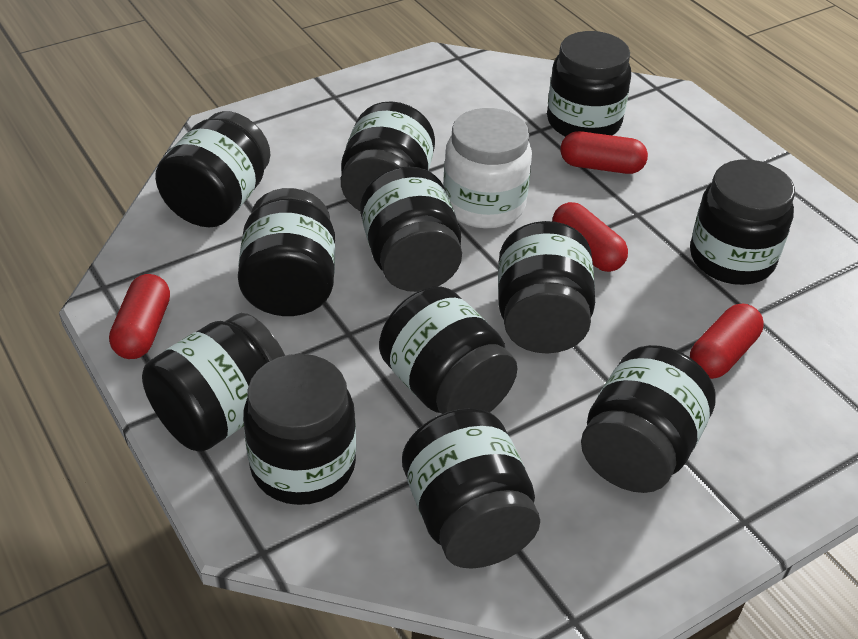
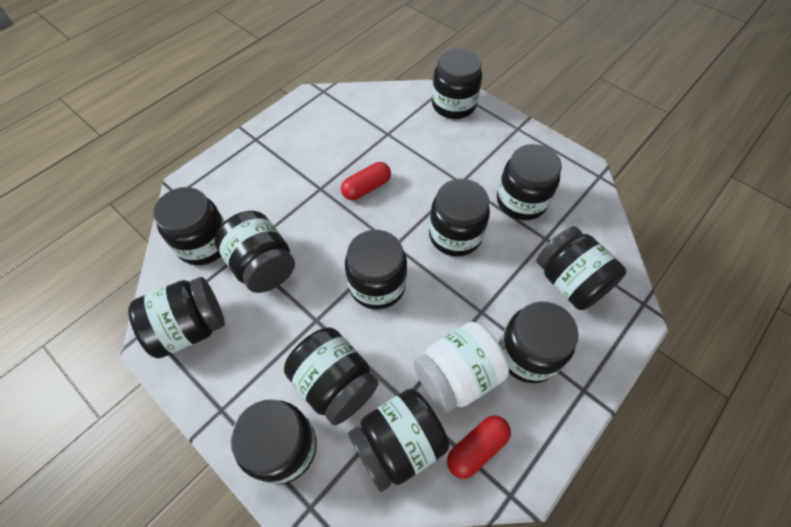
red capsule: 4 -> 2

